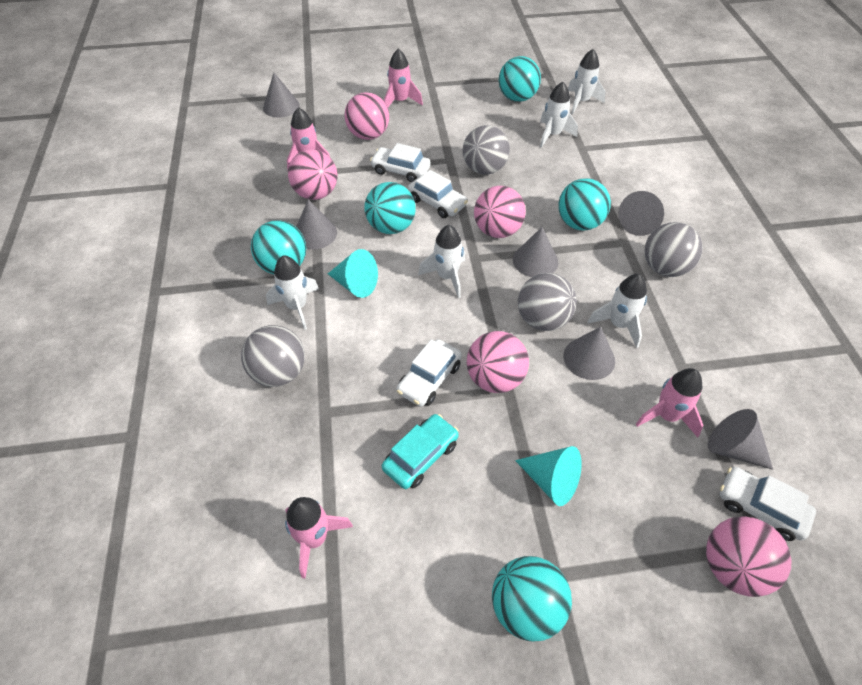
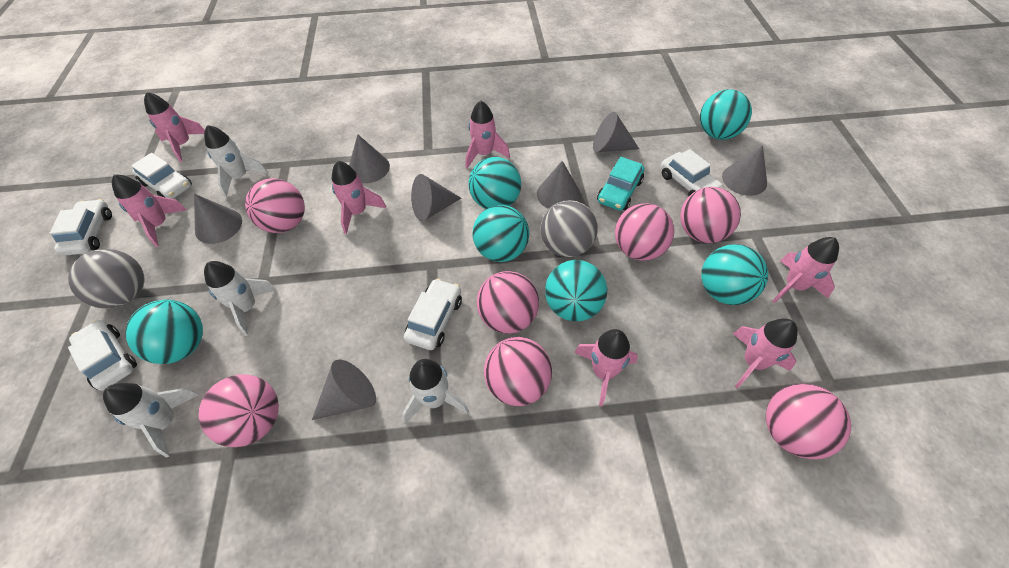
grey ball: 4 -> 2
grey cone: 6 -> 7
pink ball: 5 -> 7
pink rocket: 4 -> 7
turquoise ball: 5 -> 6
turquoise cone: 2 -> 0
white car: 4 -> 5
white rocket: 5 -> 4

